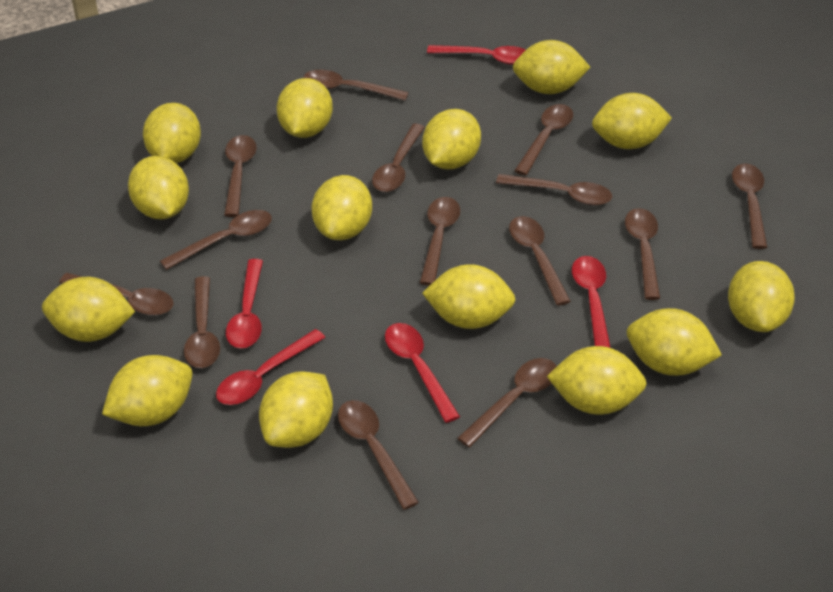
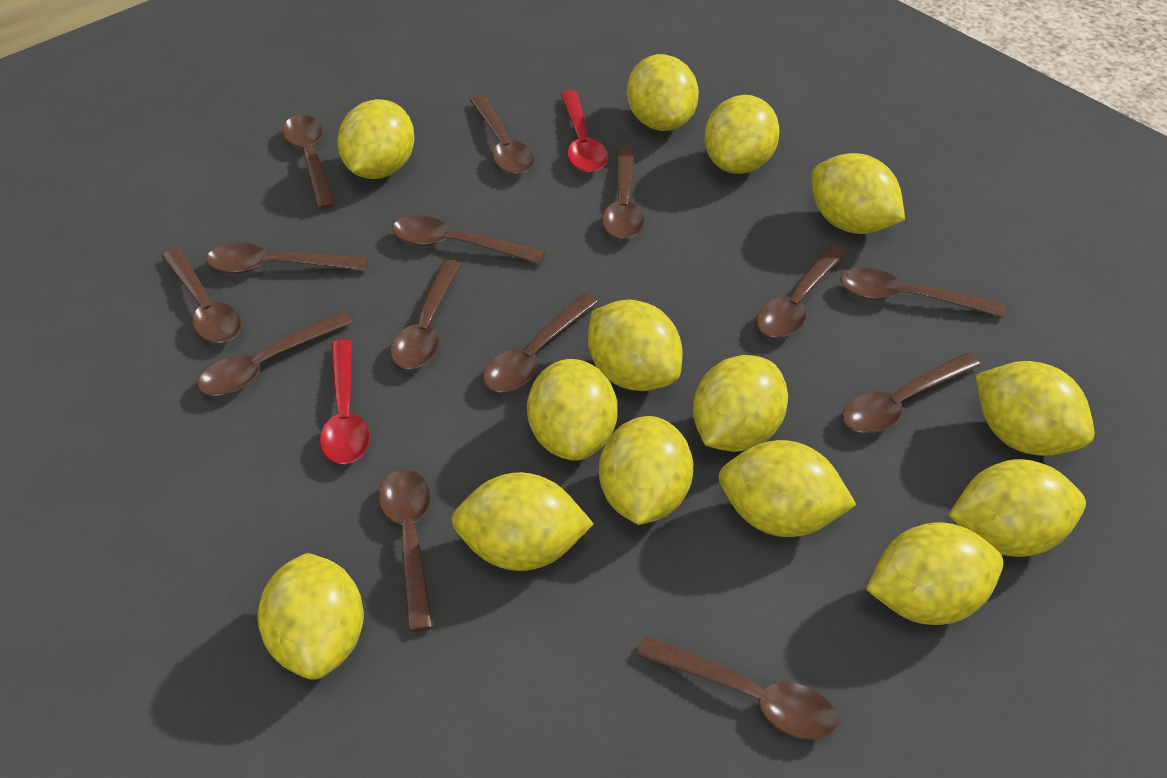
red spoon: 5 -> 2

